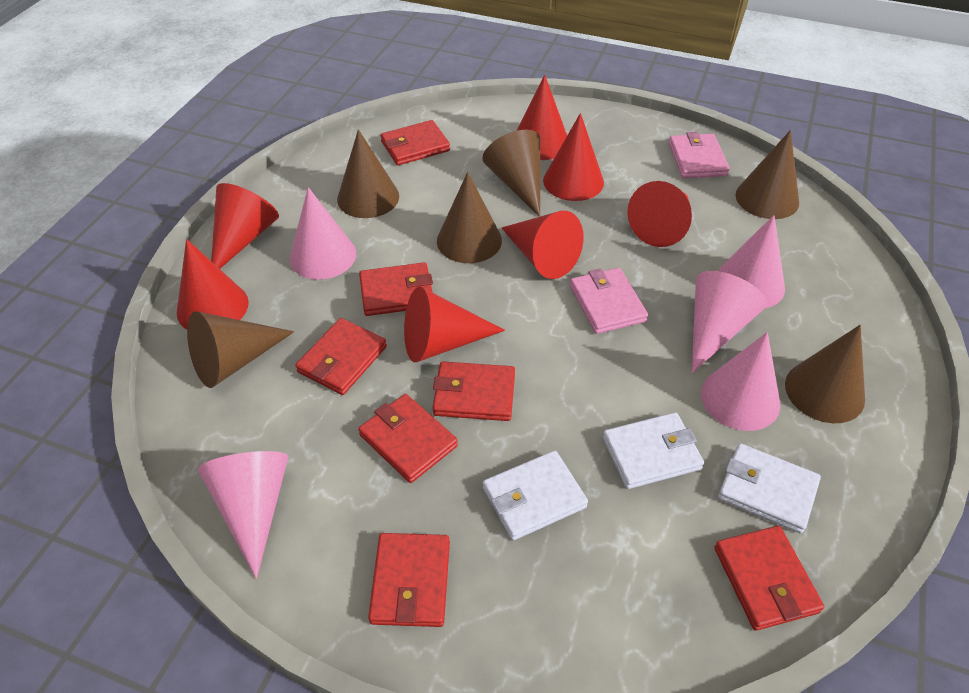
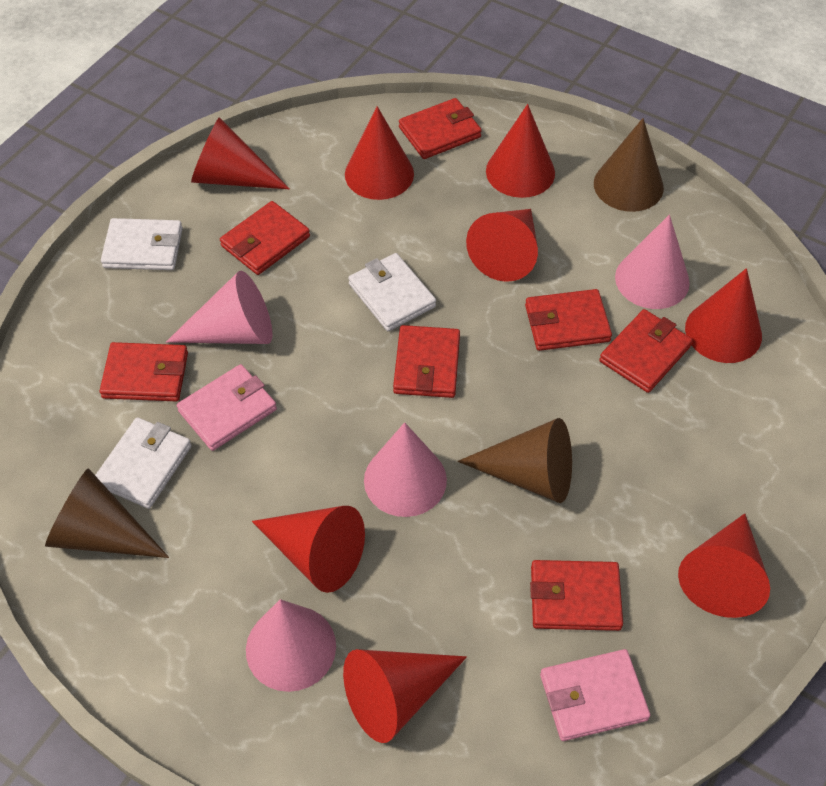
brown cone: 6 -> 3
pink cone: 5 -> 4
red cone: 7 -> 8

